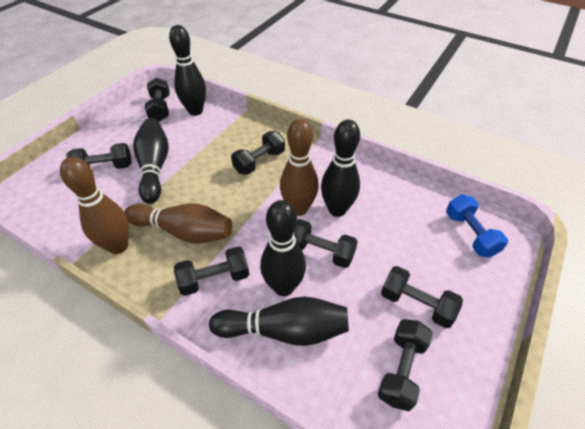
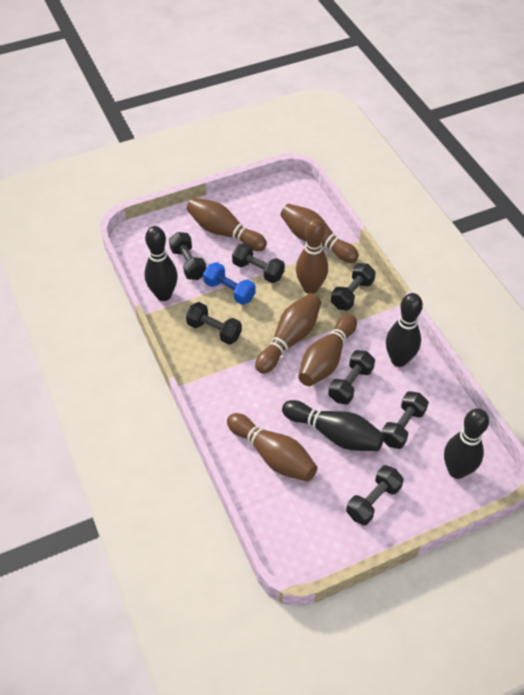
black bowling pin: 5 -> 4
brown bowling pin: 3 -> 6

